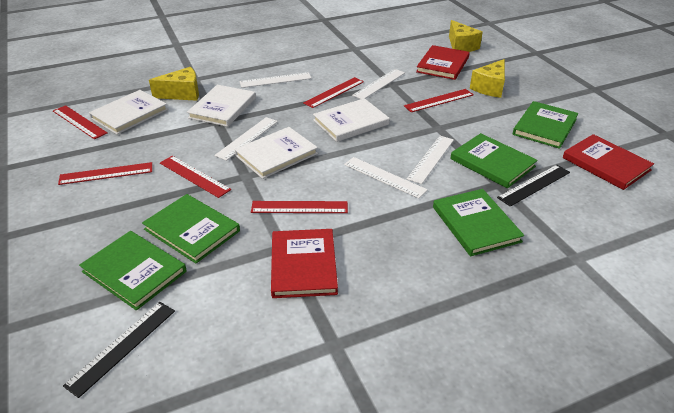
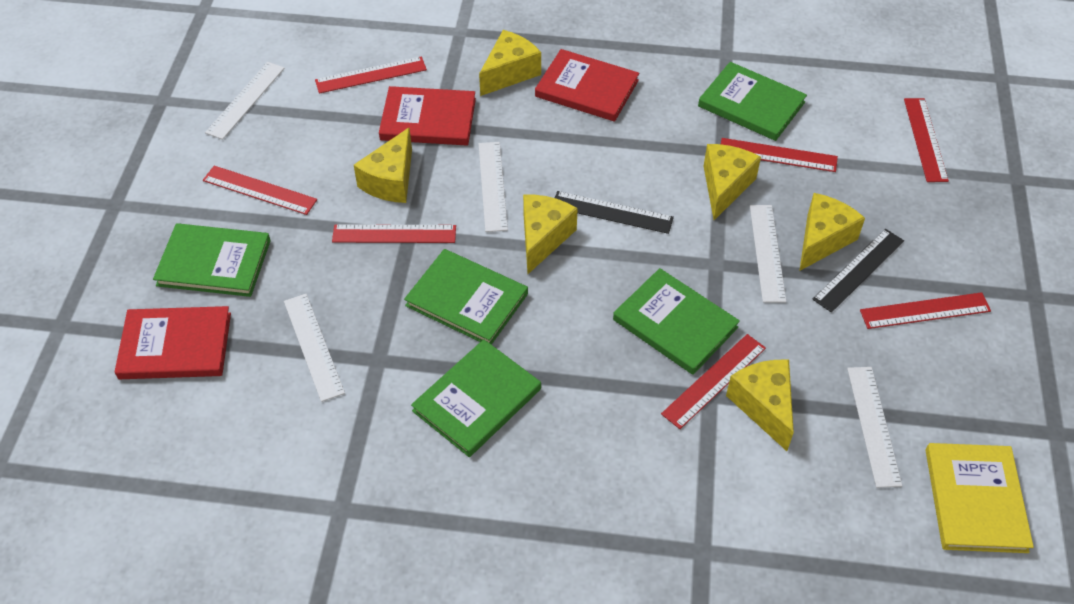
red ruler: 6 -> 7
white book: 4 -> 0
yellow book: 0 -> 1
yellow cheese: 3 -> 6

